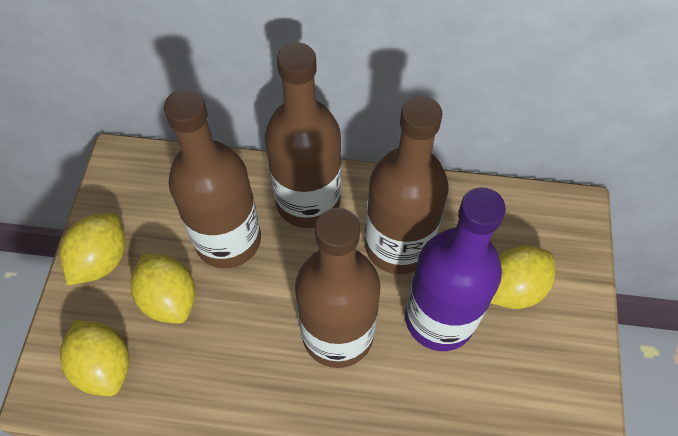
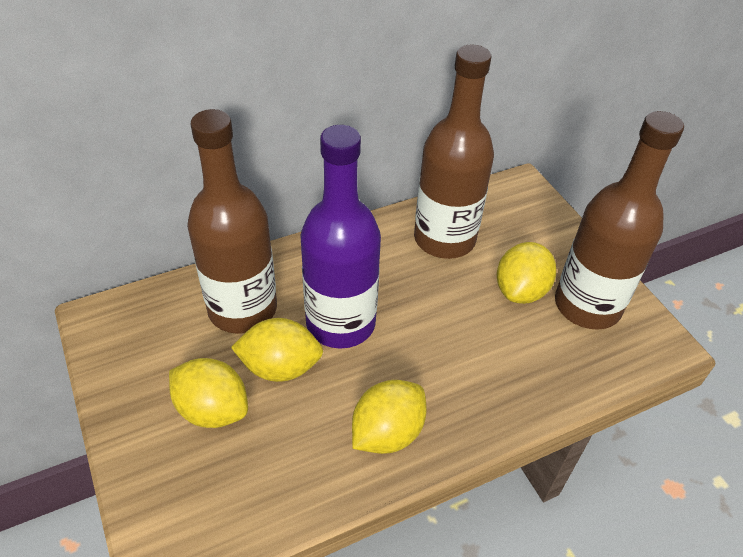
brown bottle: 4 -> 3

